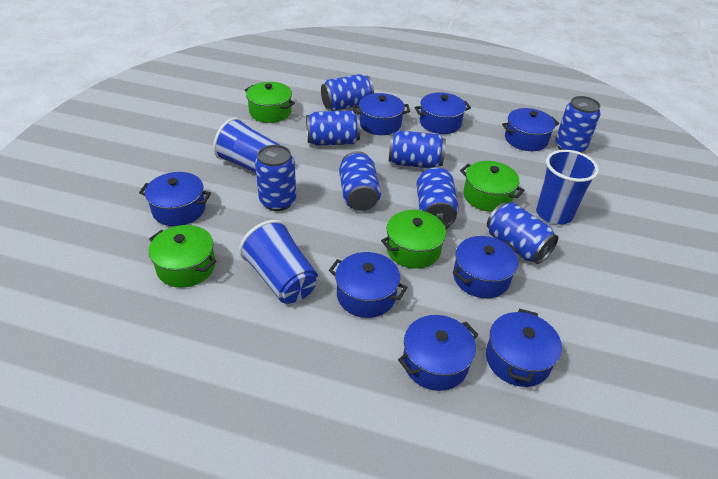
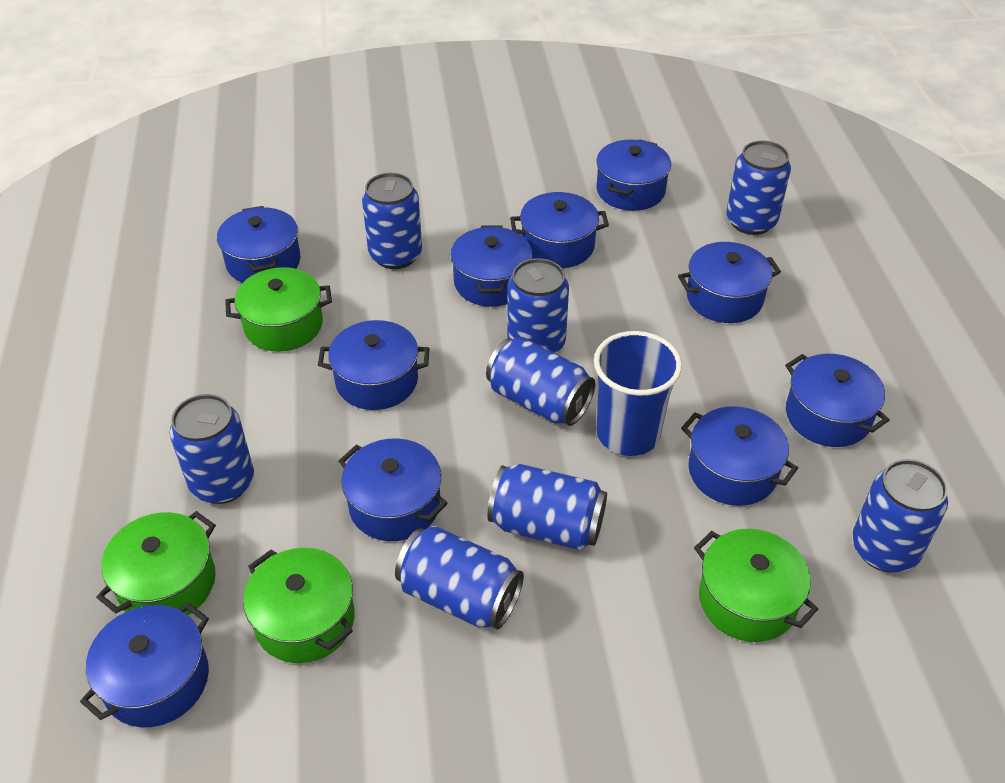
blue cup: 3 -> 1
blue pot: 8 -> 10

